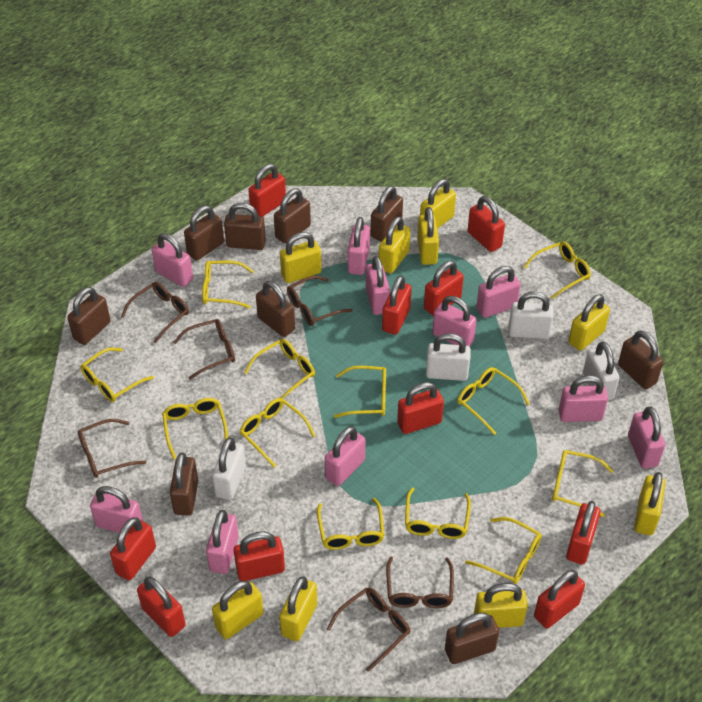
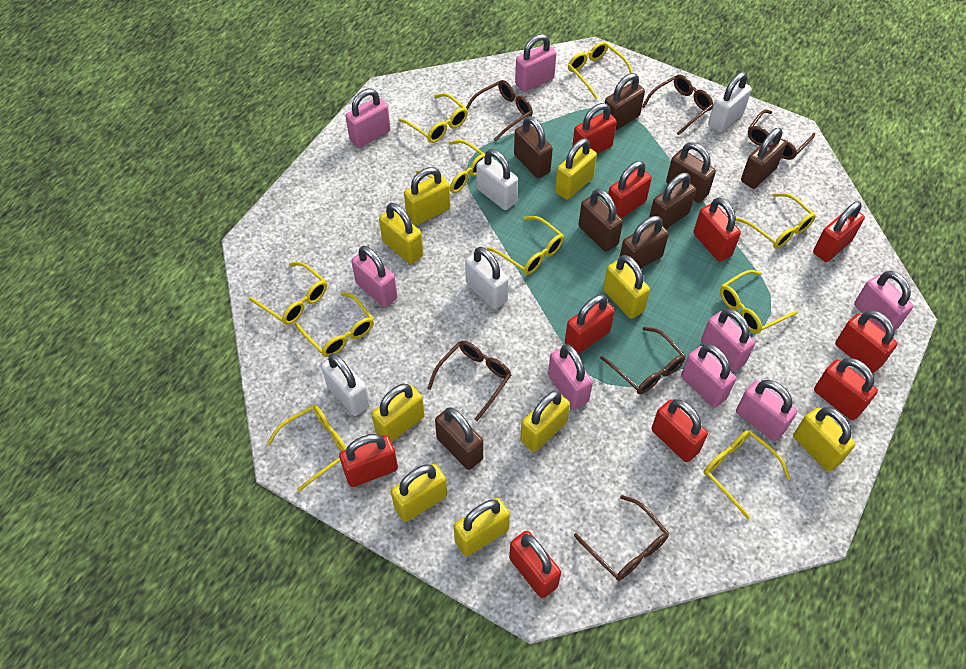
brown padlock: 9 -> 8
pink padlock: 10 -> 8
yellow glasses: 12 -> 10

